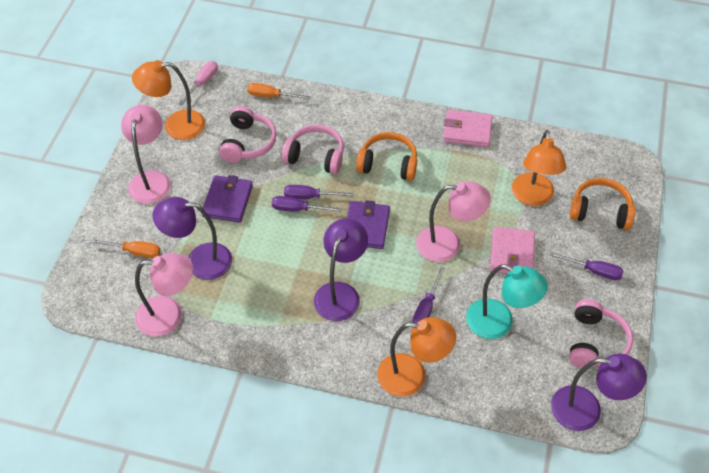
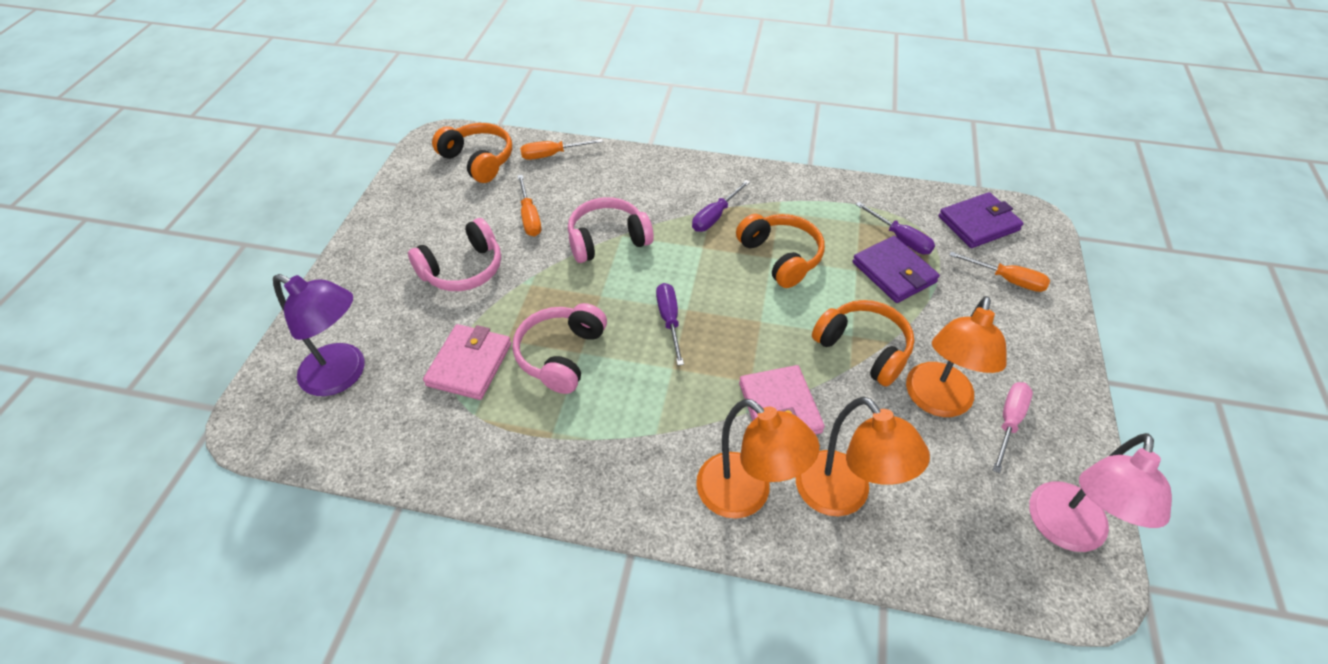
orange headphones: 2 -> 3
orange screwdriver: 2 -> 3
pink lamp: 3 -> 1
purple lamp: 3 -> 1
purple screwdriver: 4 -> 3
turquoise lamp: 1 -> 0

